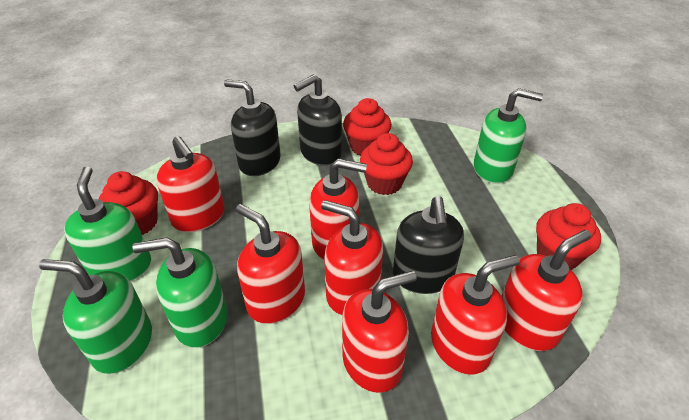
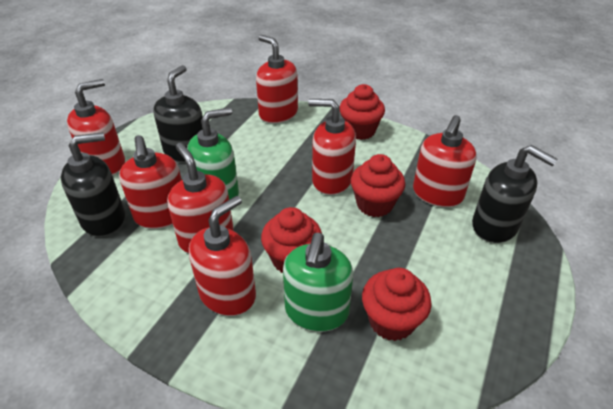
green soap dispenser: 4 -> 2

